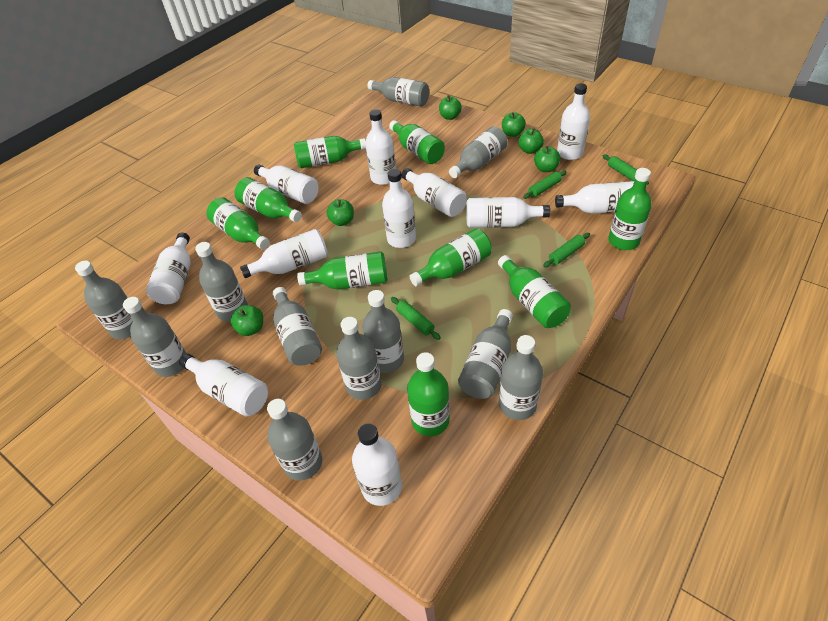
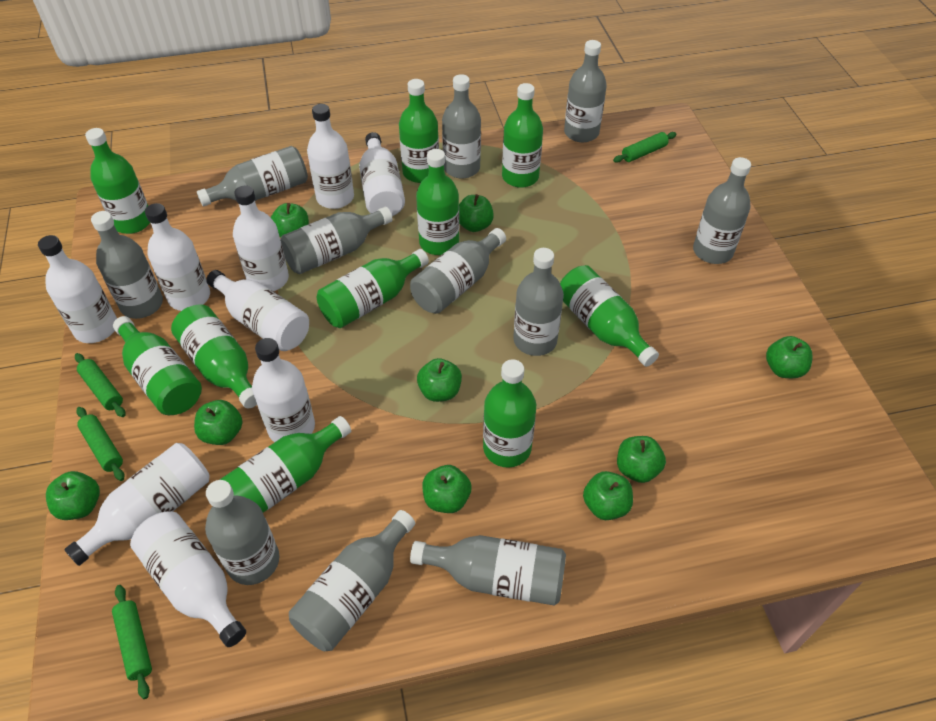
green apple: 6 -> 9
green bottle: 9 -> 10
white bottle: 11 -> 9

